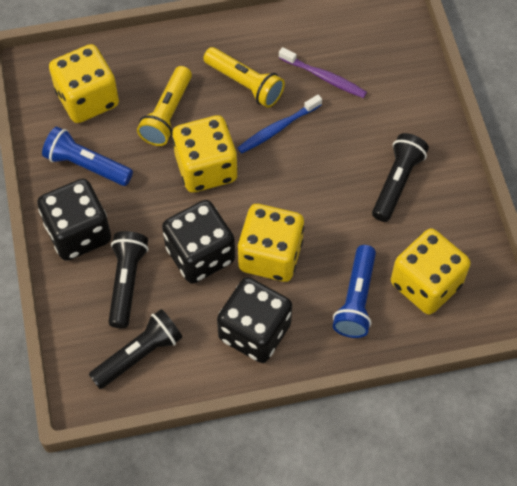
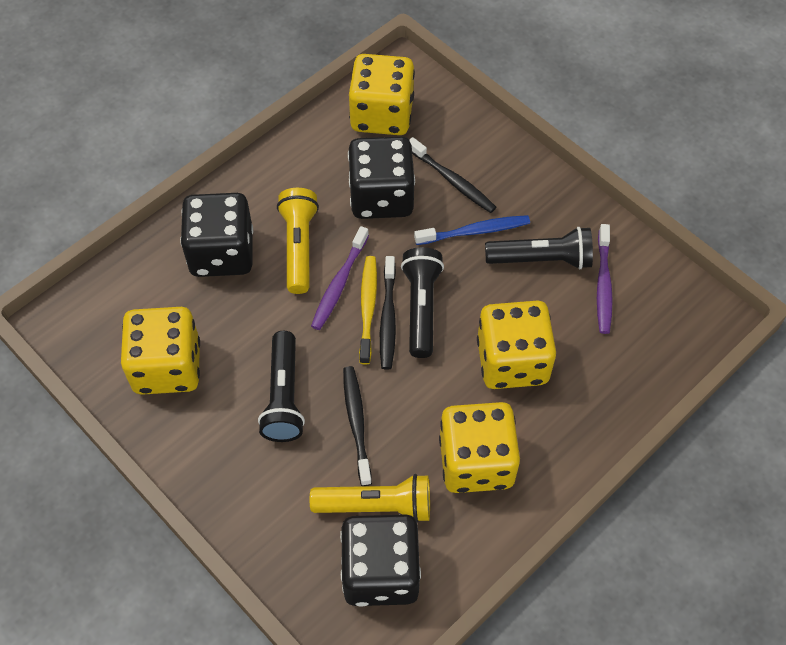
black toothbrush: 0 -> 3
blue flashlight: 2 -> 0
purple toothbrush: 1 -> 2
yellow toothbrush: 0 -> 1

